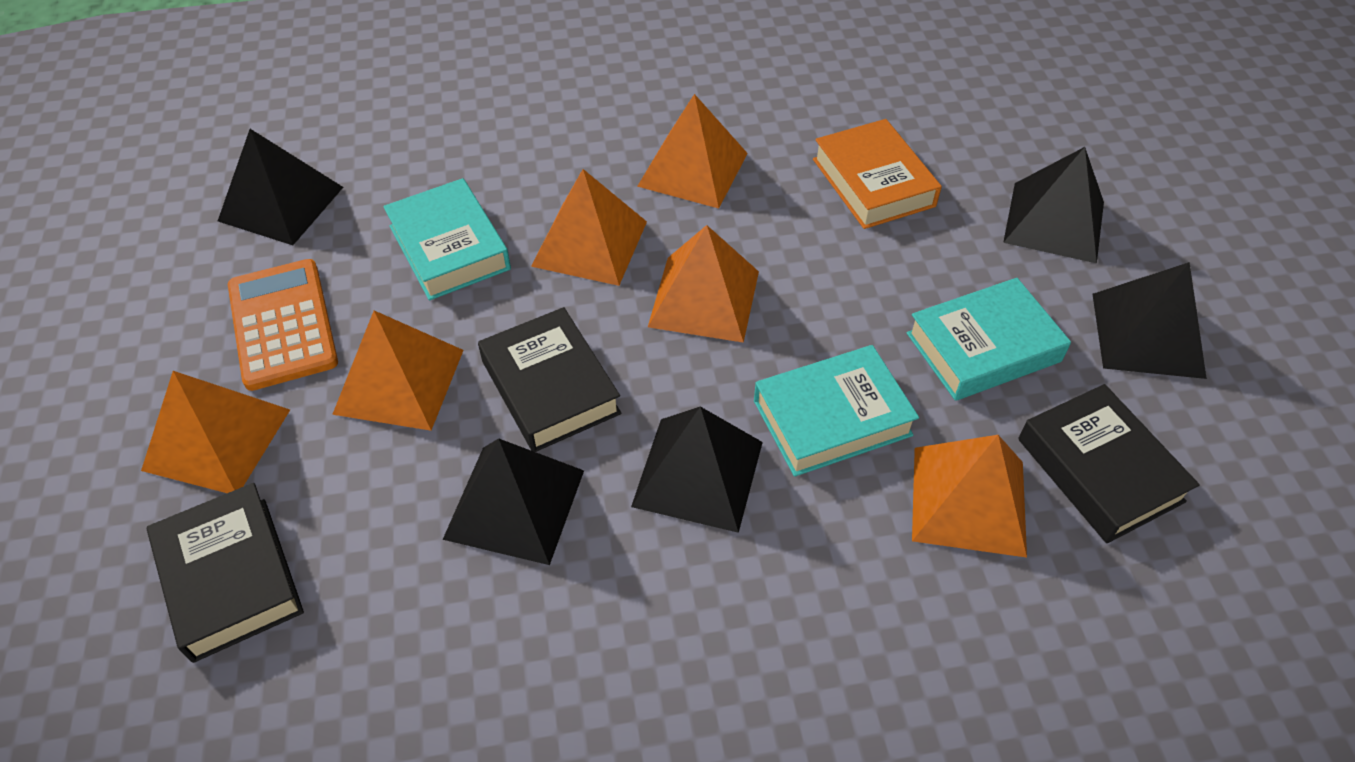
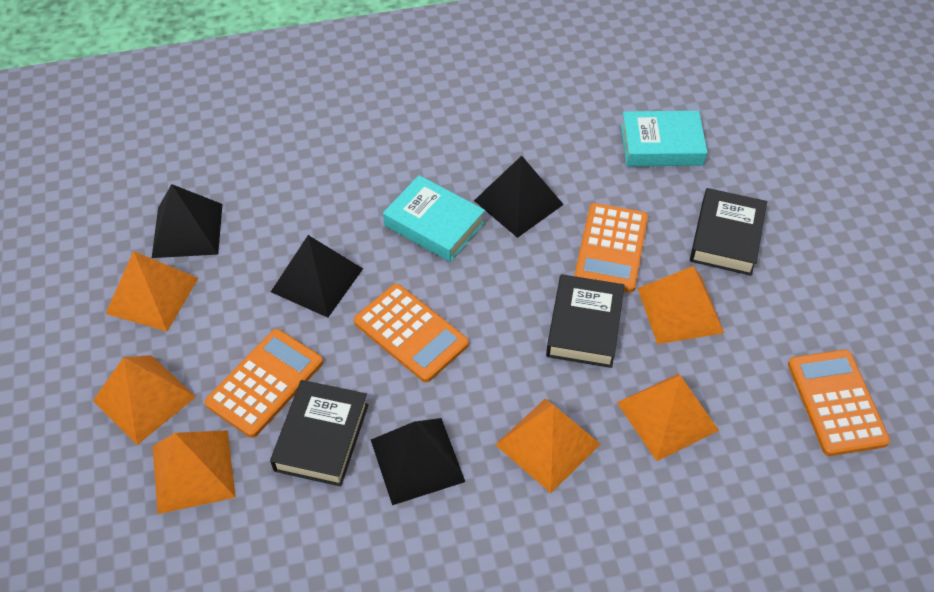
black pyramid: 5 -> 4
orange book: 1 -> 0
orange calculator: 1 -> 4
turquoise book: 3 -> 2

